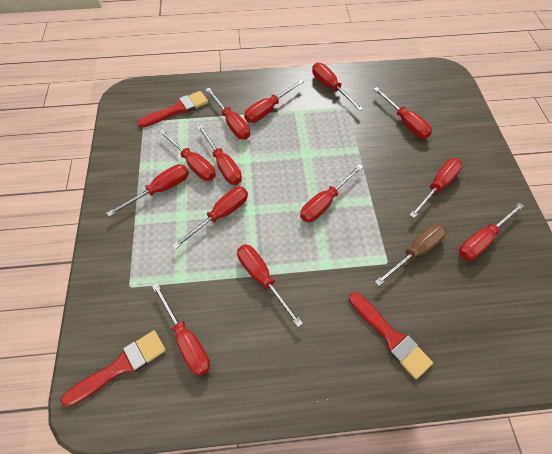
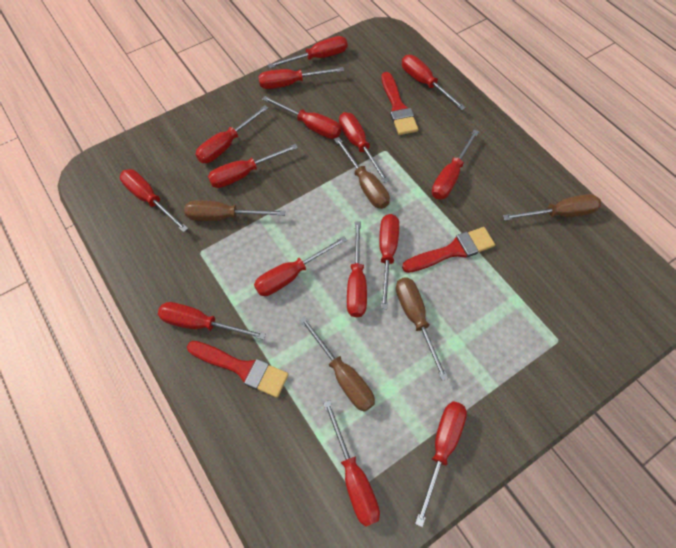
brown screwdriver: 1 -> 5
red screwdriver: 13 -> 15

